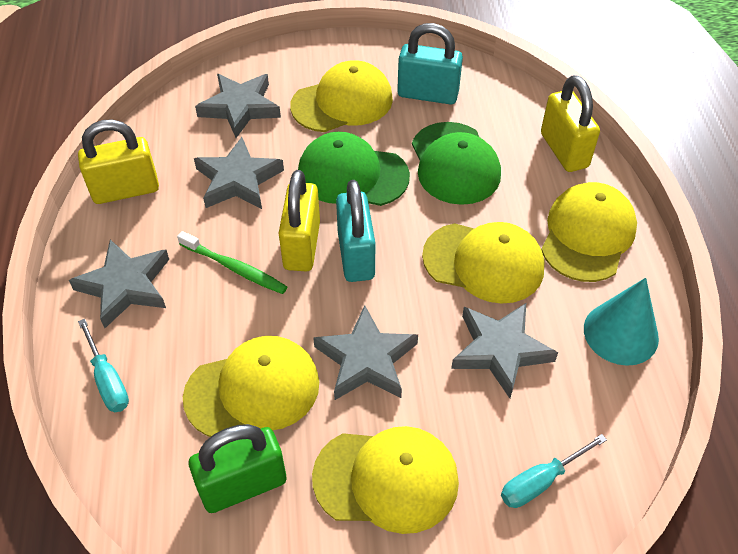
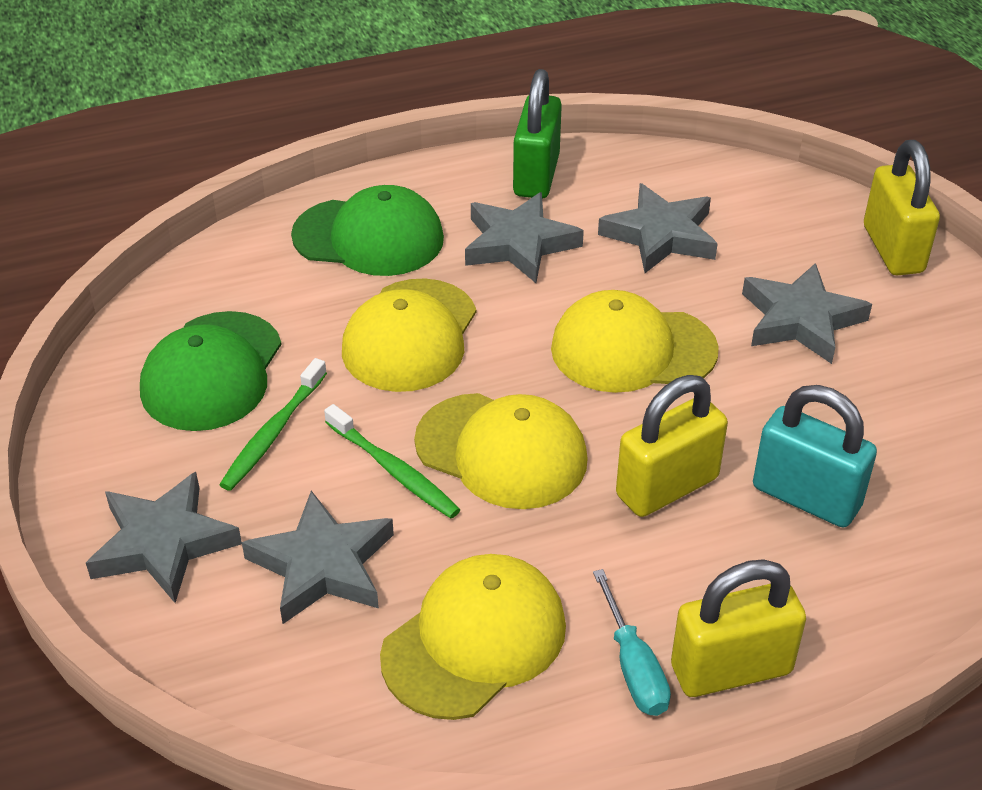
green toothbrush: 1 -> 2
turquoise cone: 1 -> 0
turquoise padlock: 2 -> 1
turquoise screwdriver: 2 -> 1
yellow cap: 5 -> 4

